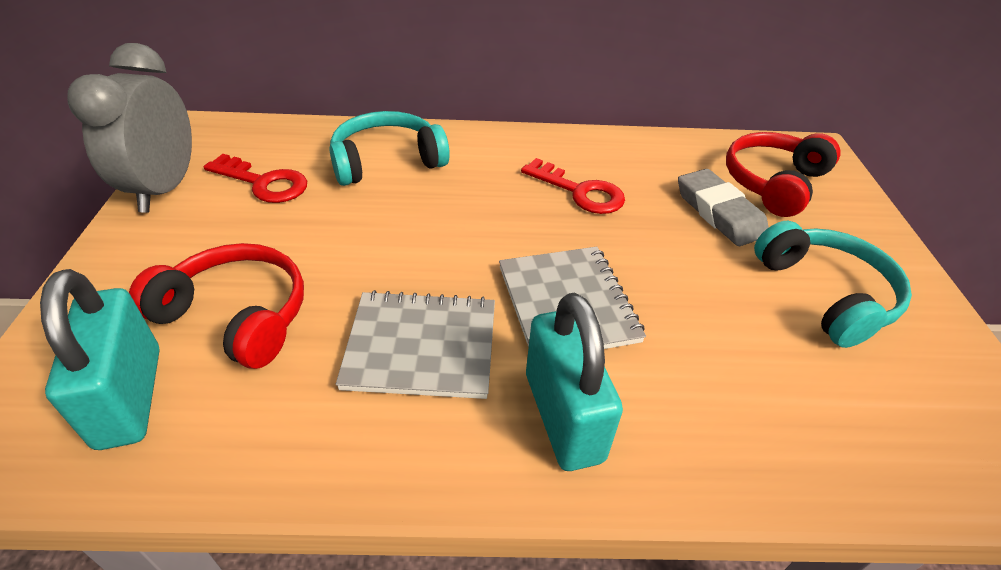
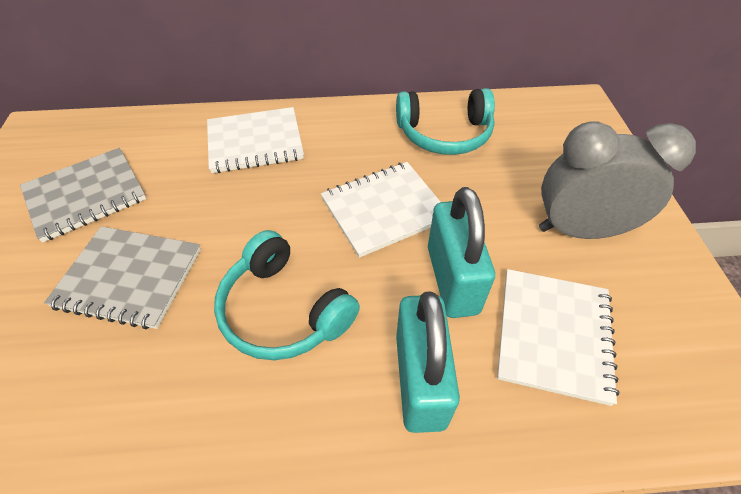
grey eraser: 1 -> 0
red headphones: 2 -> 0
red key: 2 -> 0
white notebook: 0 -> 3

